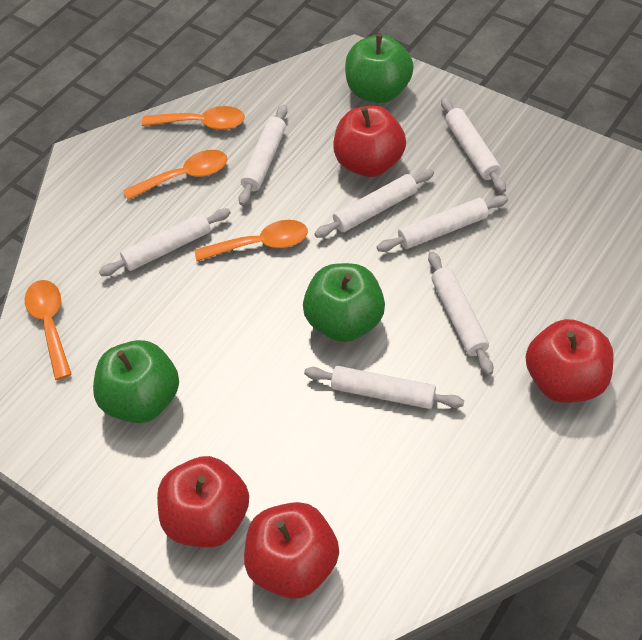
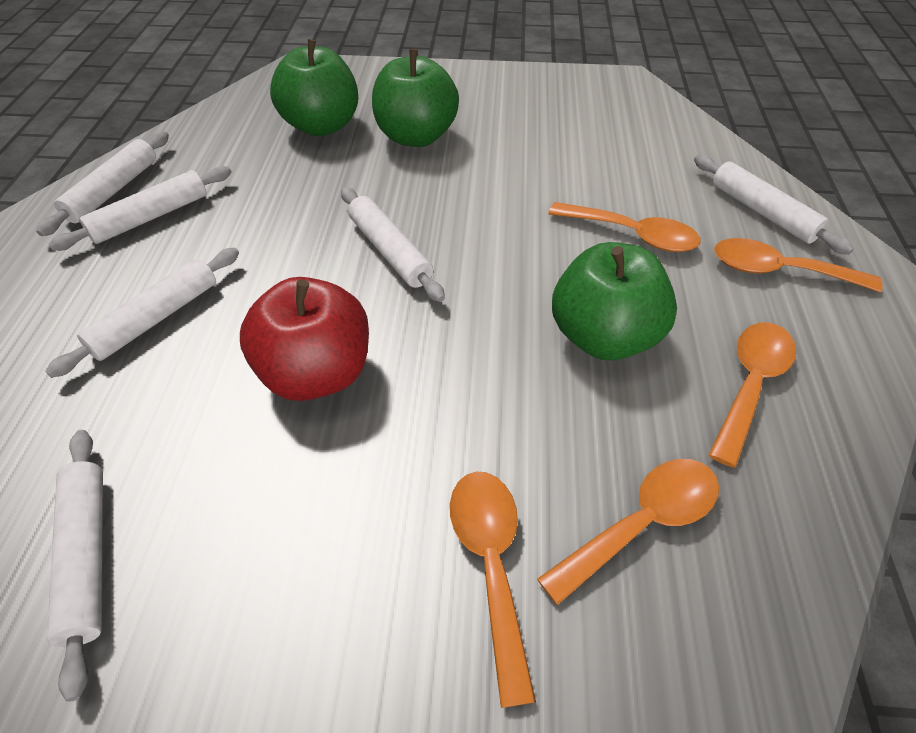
orange spoon: 4 -> 5
red apple: 4 -> 1
white rolling pin: 7 -> 6

